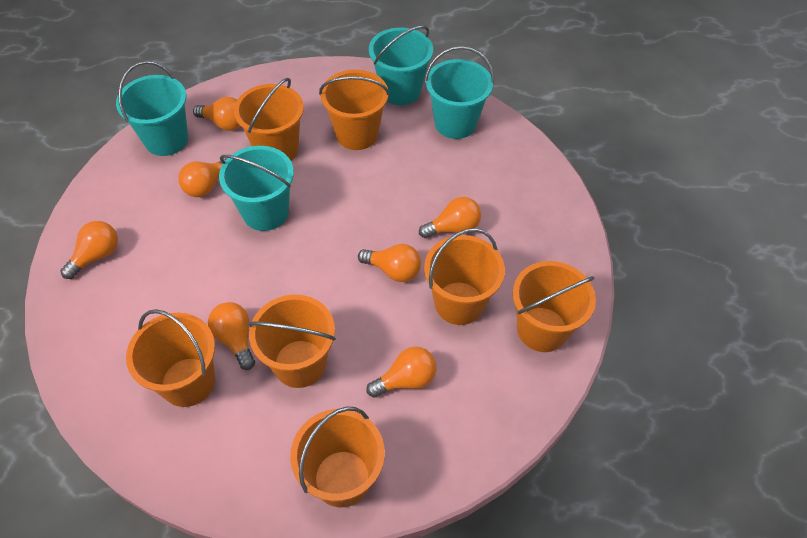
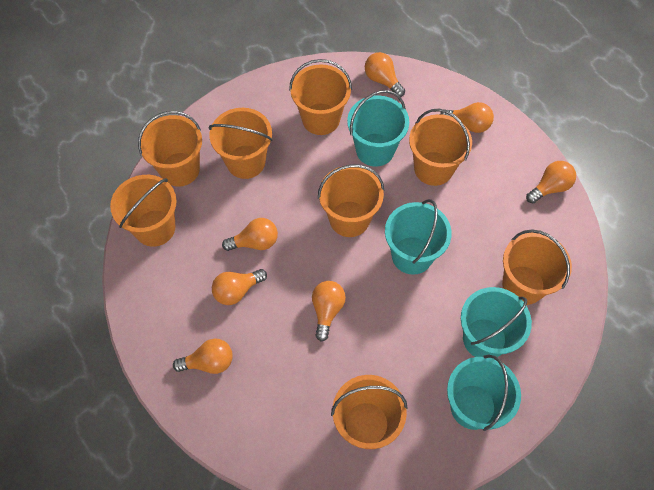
orange bucket: 7 -> 8

